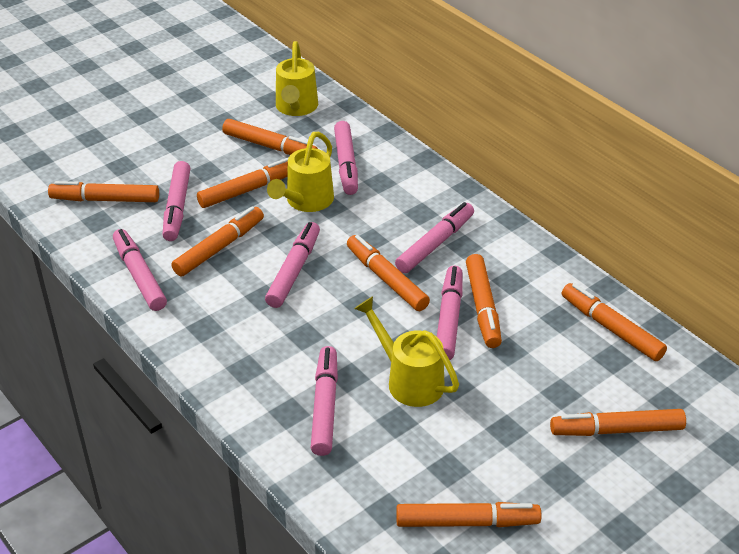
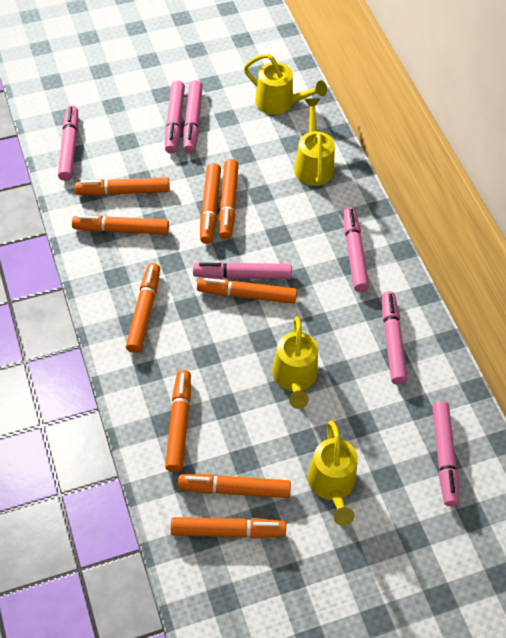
yellow watering can: 3 -> 4

